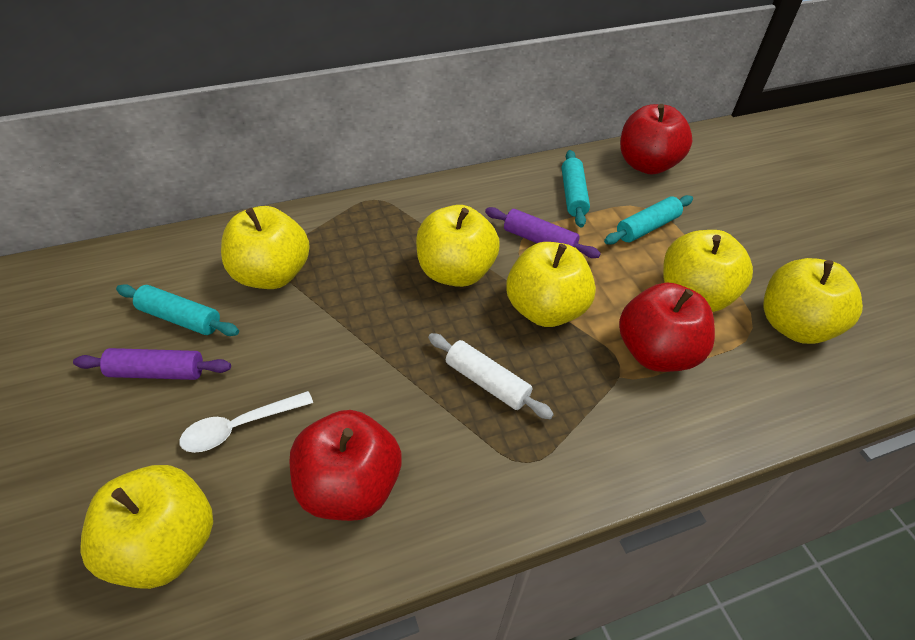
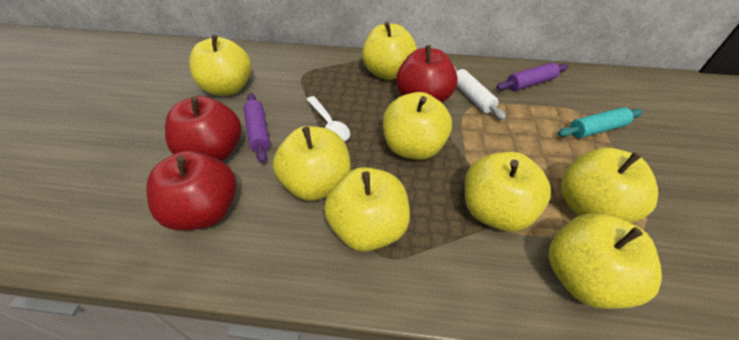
turquoise rolling pin: 3 -> 1
yellow apple: 6 -> 8

